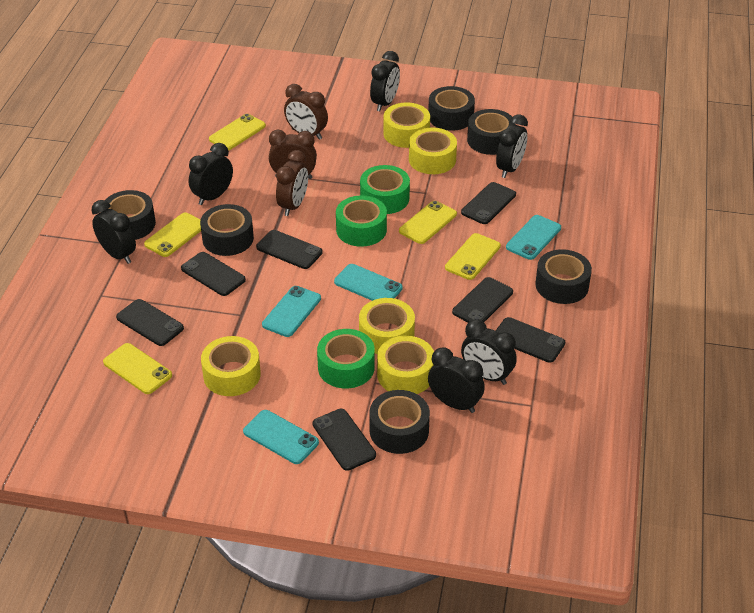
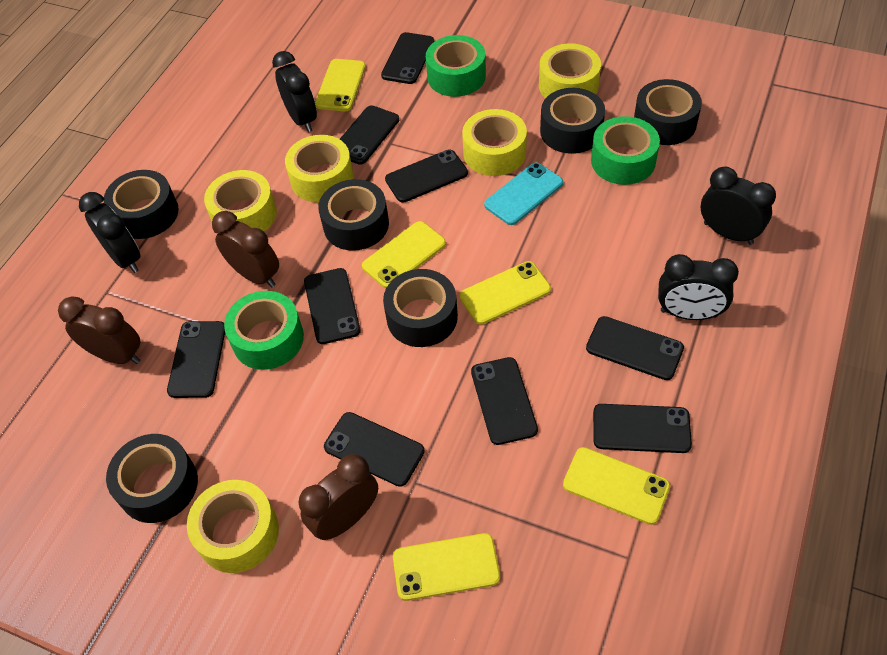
black clock: 6 -> 4
black phone: 7 -> 9
turquoise phone: 4 -> 1

